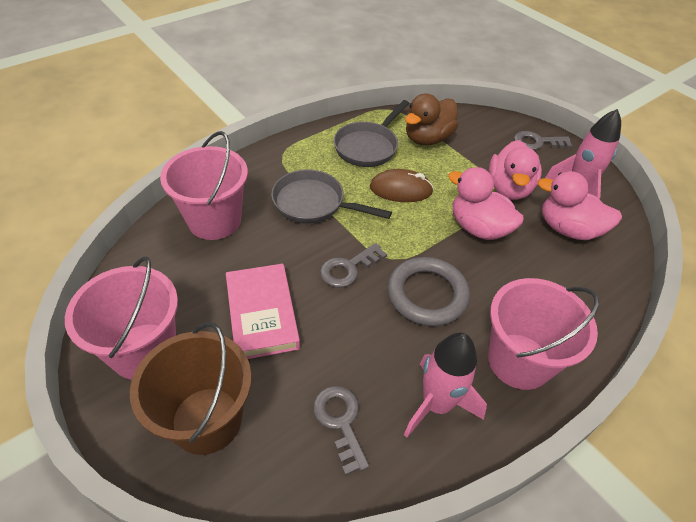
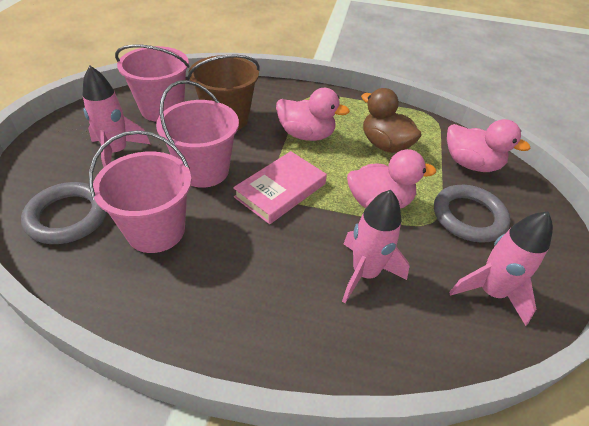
brown mouse: 1 -> 0
grey key: 3 -> 0
grey pan: 2 -> 0
grey ring: 1 -> 2
pink rocket: 2 -> 3

